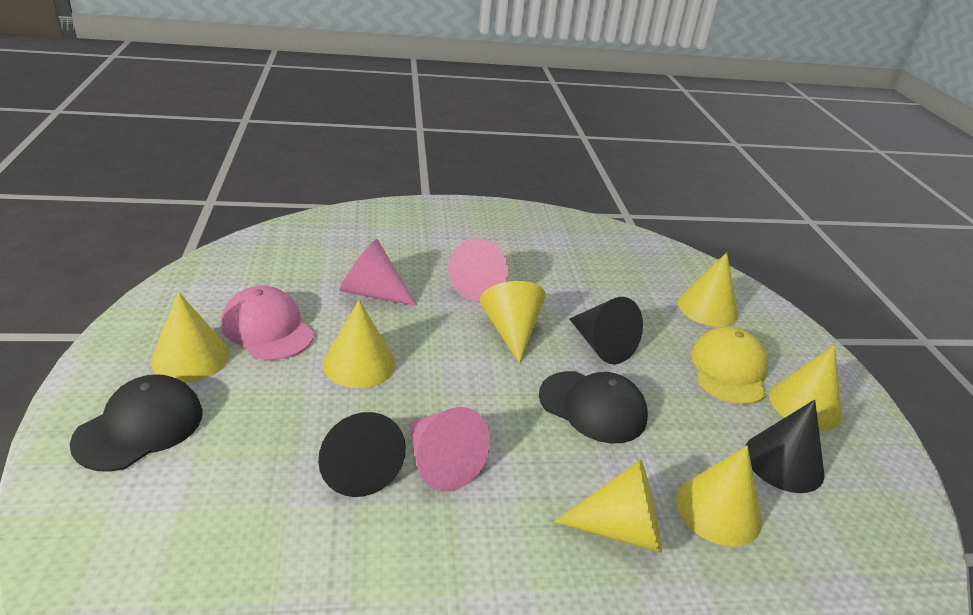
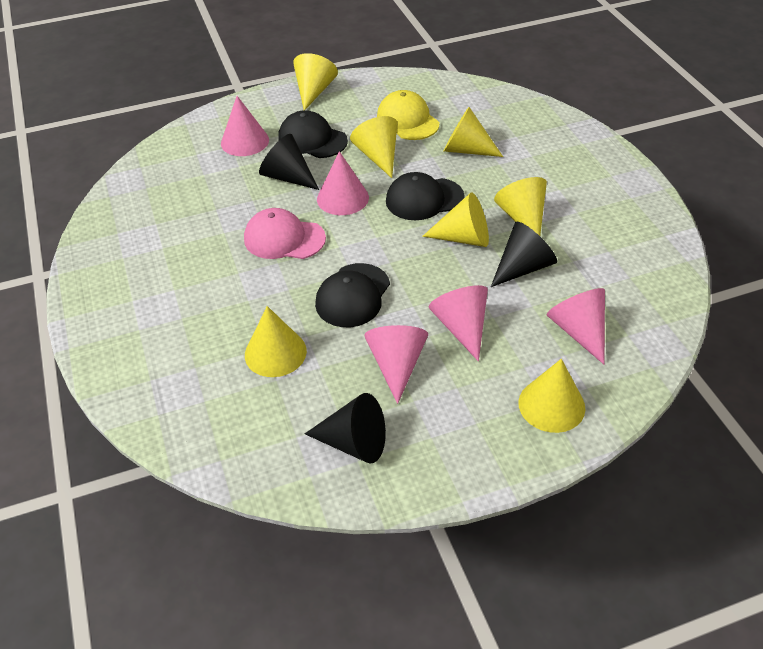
black cap: 2 -> 3
pink cone: 3 -> 5

